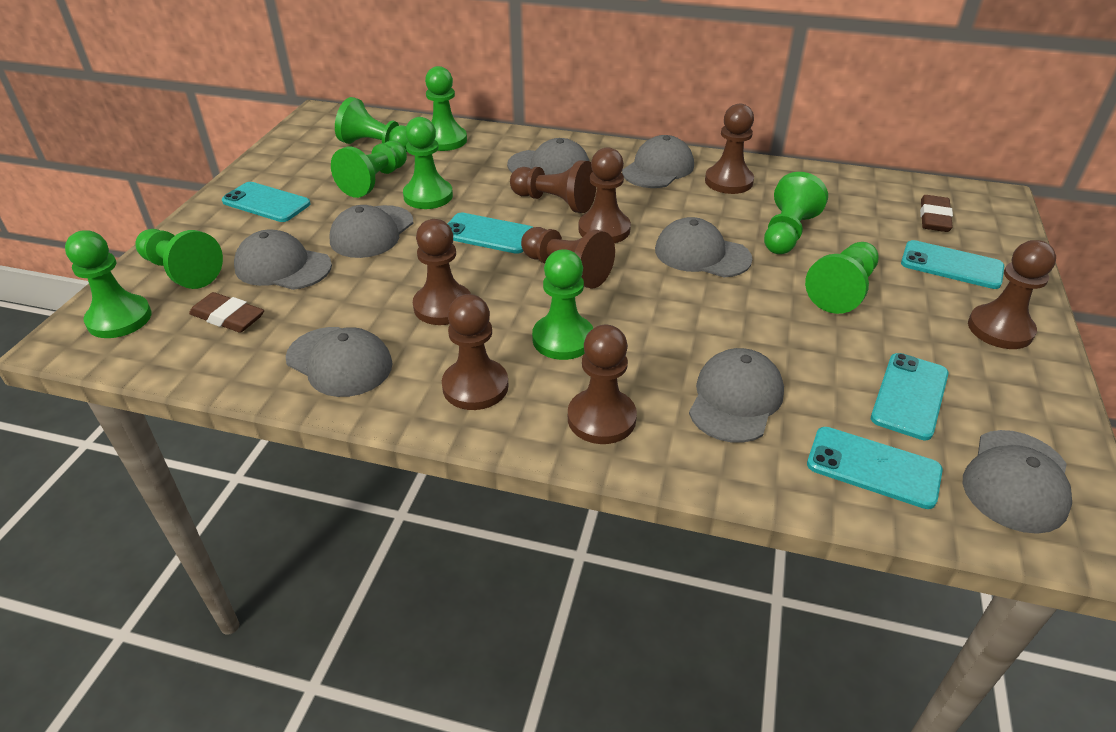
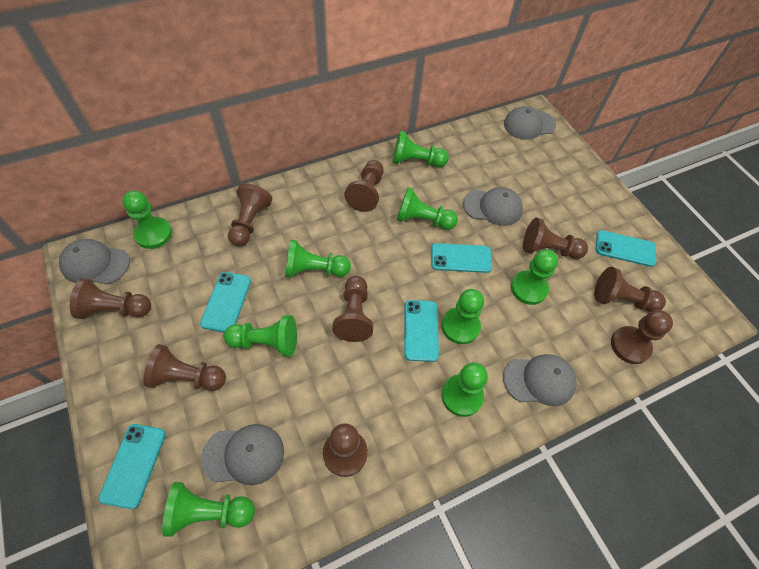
brown eraser: 2 -> 0
brown pawn: 8 -> 9
grey cap: 8 -> 5

